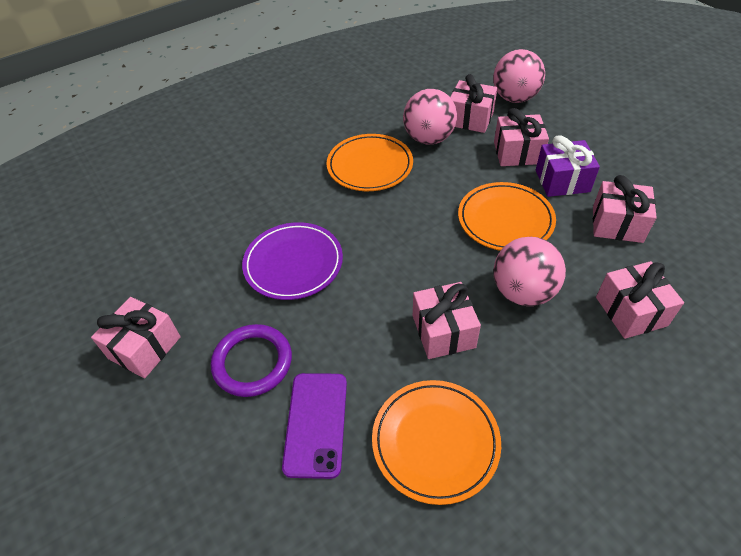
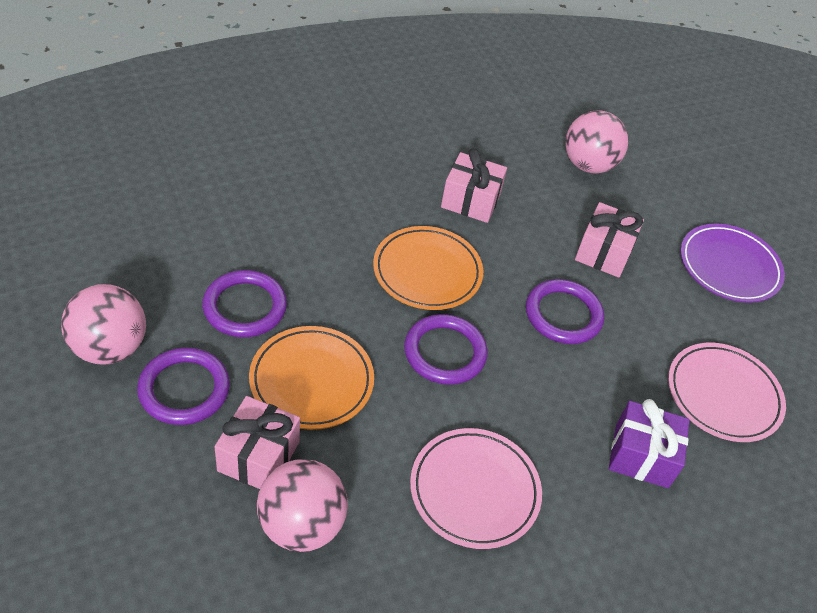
orange plate: 3 -> 2
pink gift: 6 -> 3
pink plate: 0 -> 2
purple phone: 1 -> 0
purple ring: 1 -> 4

